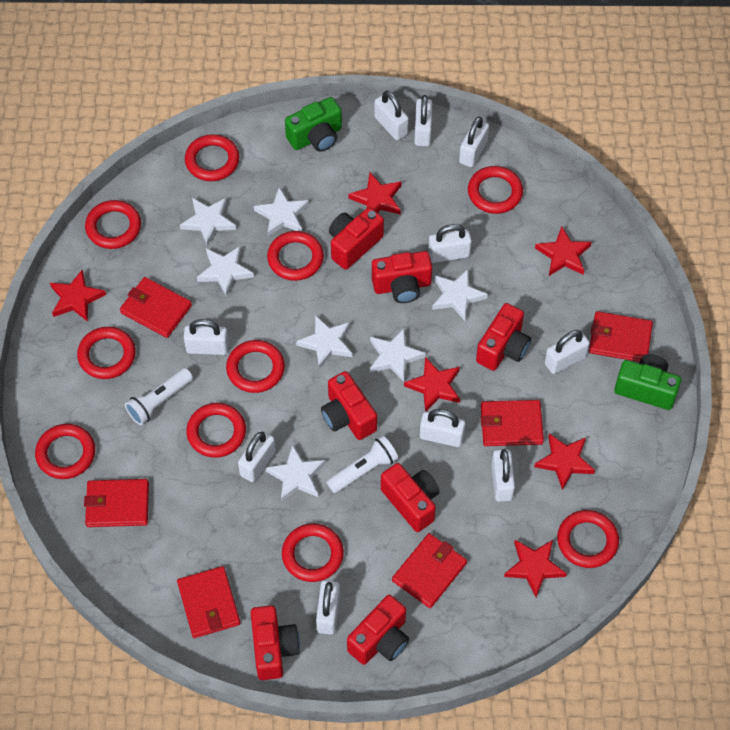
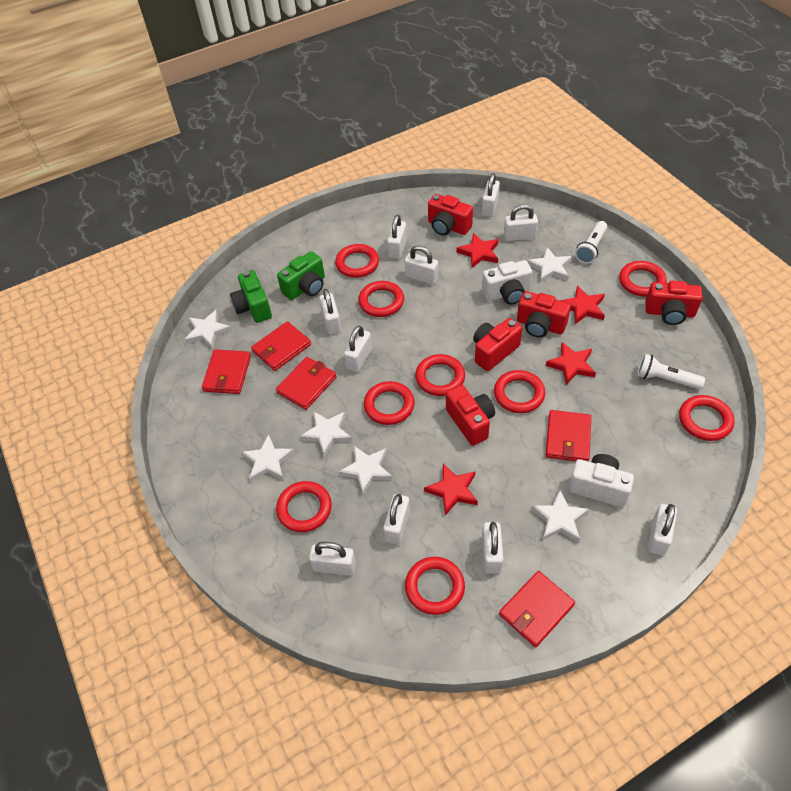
red camera: 7 -> 5
red ring: 10 -> 9
red star: 6 -> 4
red wallet: 6 -> 5
white camera: 0 -> 2
white star: 7 -> 6

